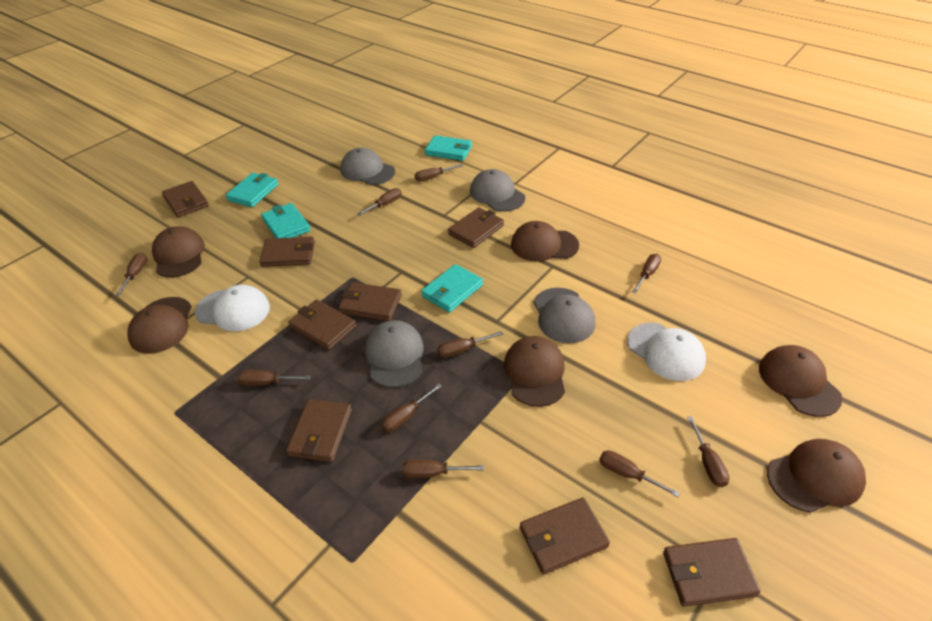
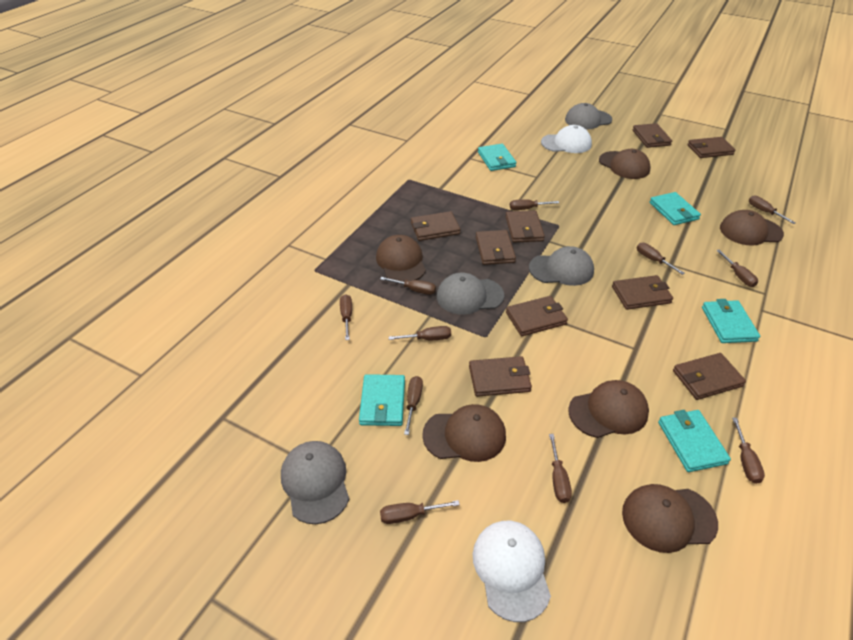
brown screwdriver: 10 -> 11
brown wallet: 8 -> 9
turquoise wallet: 4 -> 5

